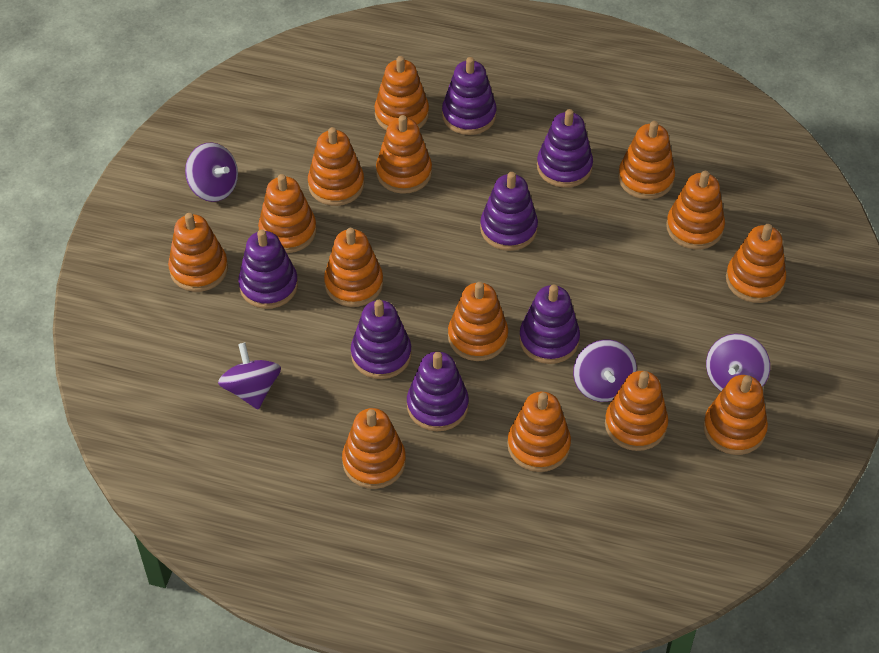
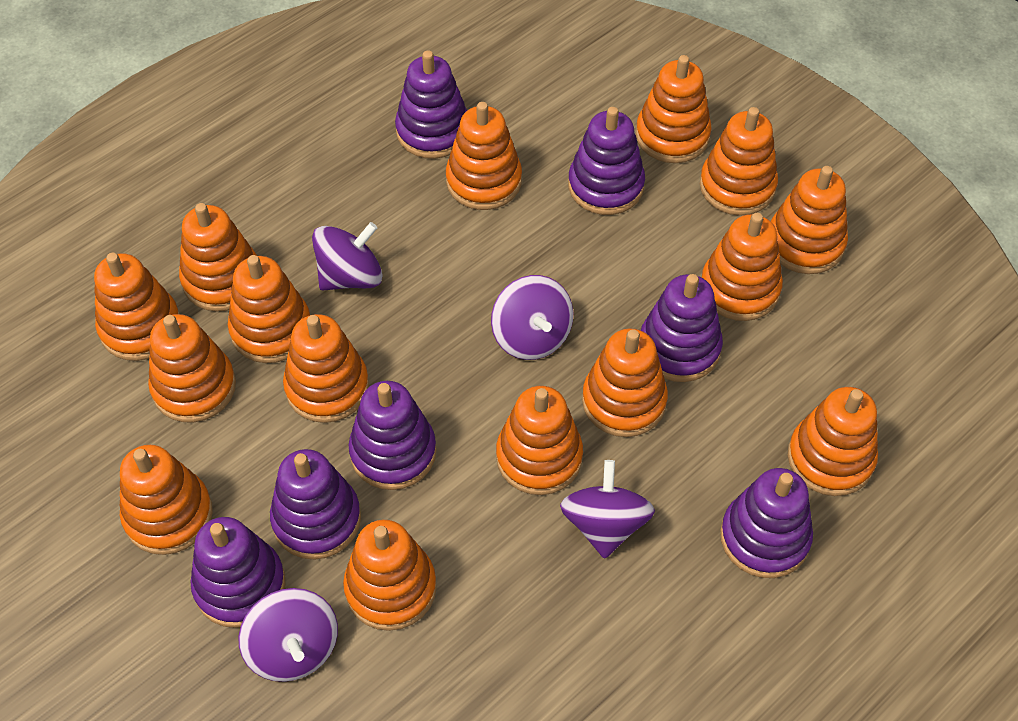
orange stacking toy: 14 -> 15

